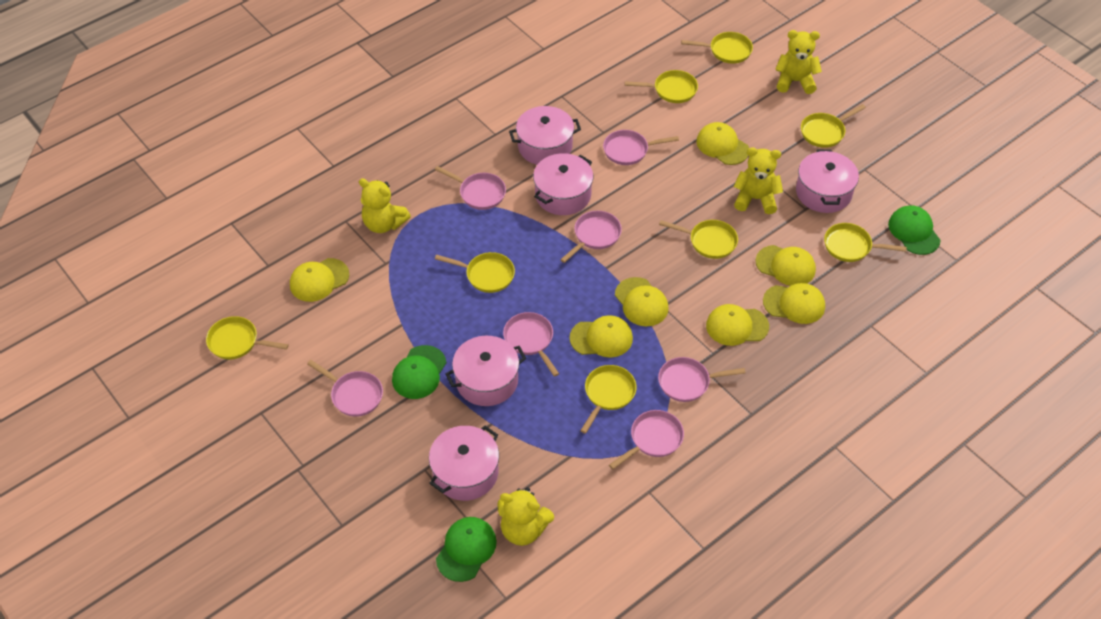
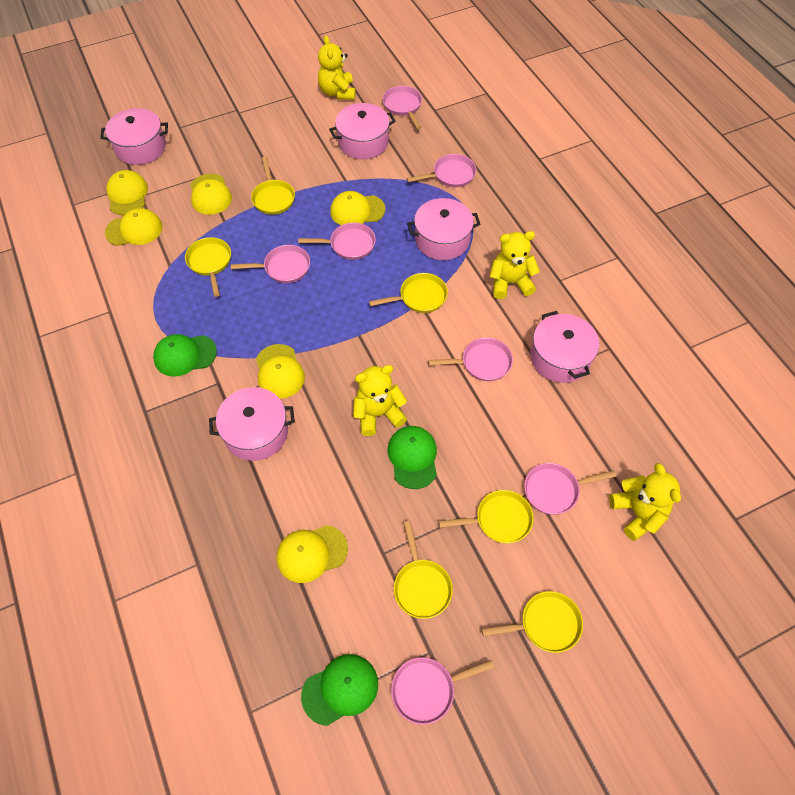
yellow cap: 7 -> 6
yellow pan: 8 -> 6

